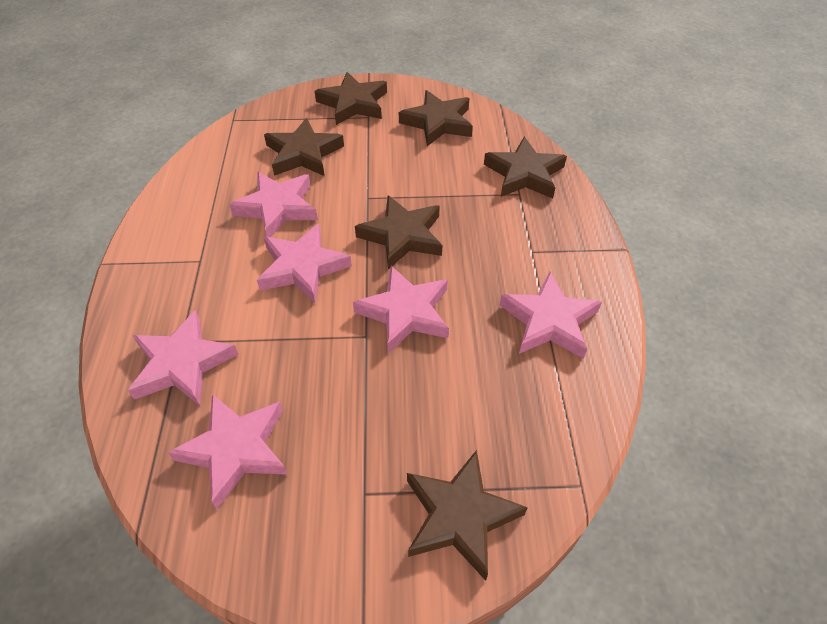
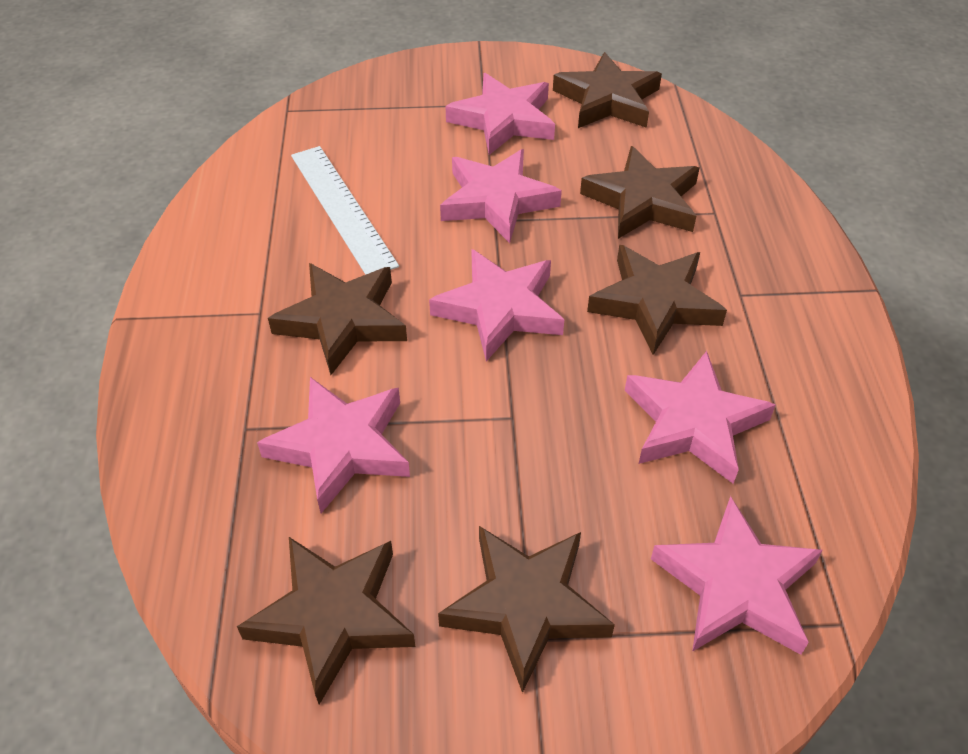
white ruler: 0 -> 1

